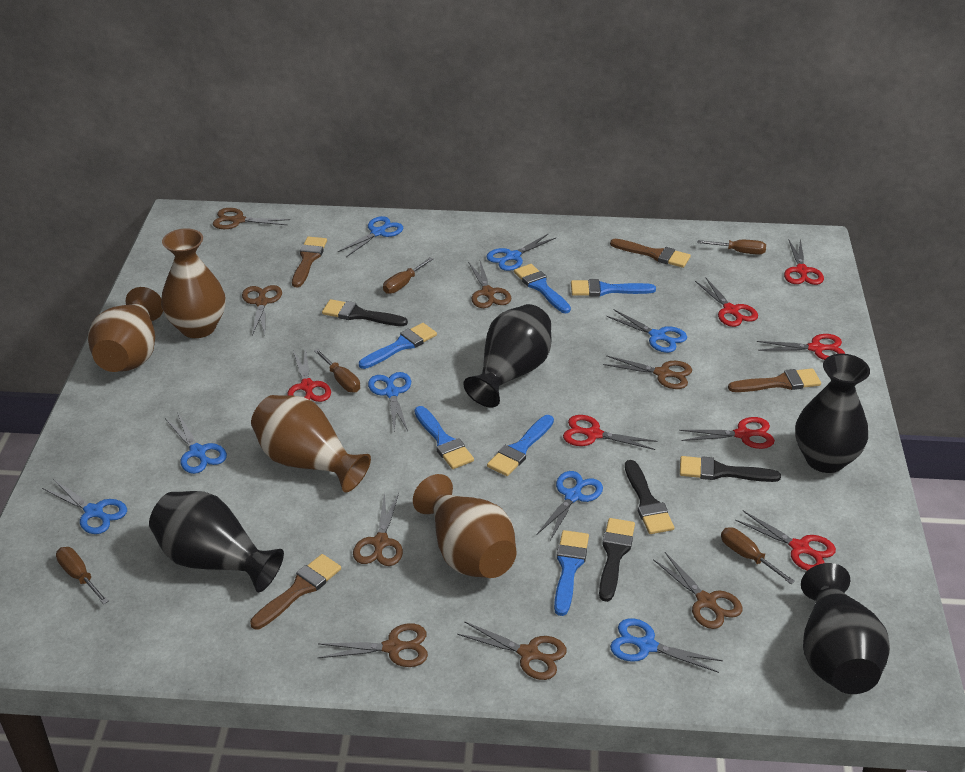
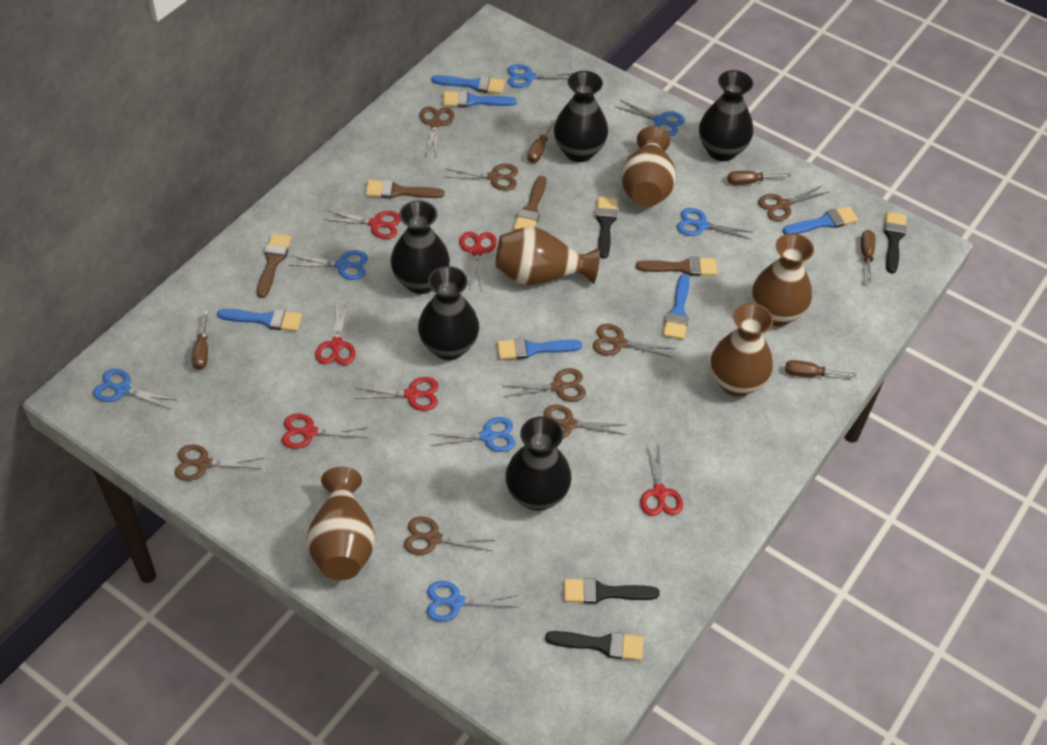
black vase: 4 -> 5
blue scissors: 8 -> 7
brown vase: 4 -> 5
red scissors: 7 -> 6

